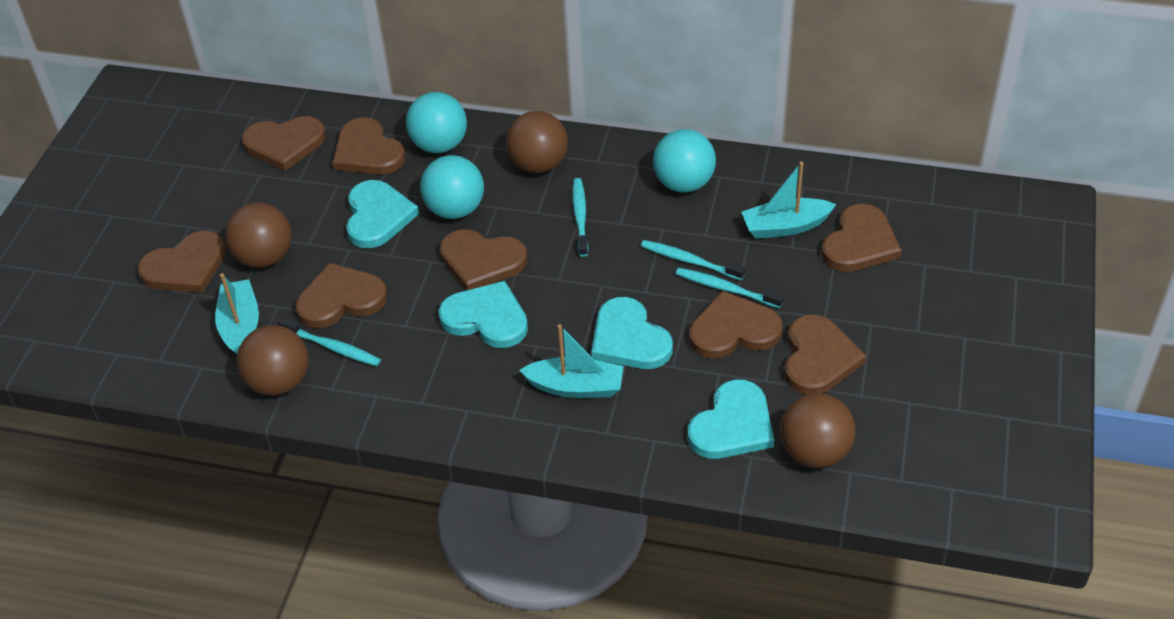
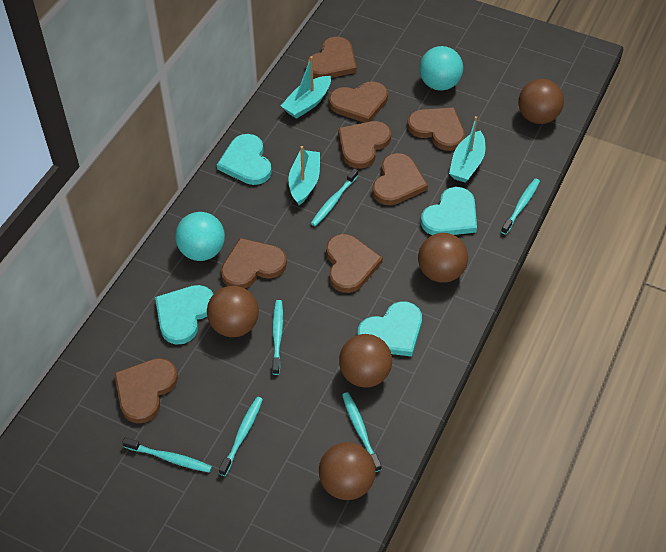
brown ball: 4 -> 5
turquoise ball: 3 -> 2
turquoise toothbrush: 4 -> 6

